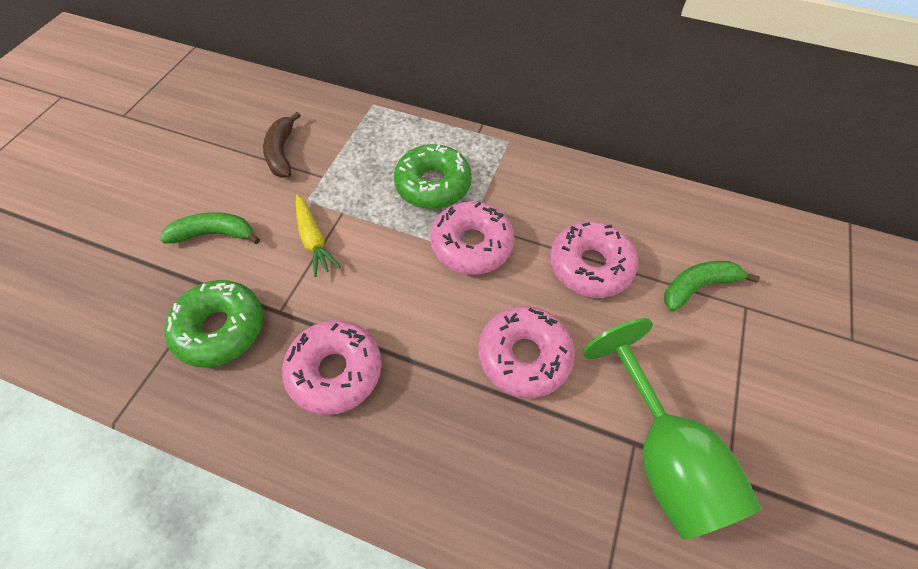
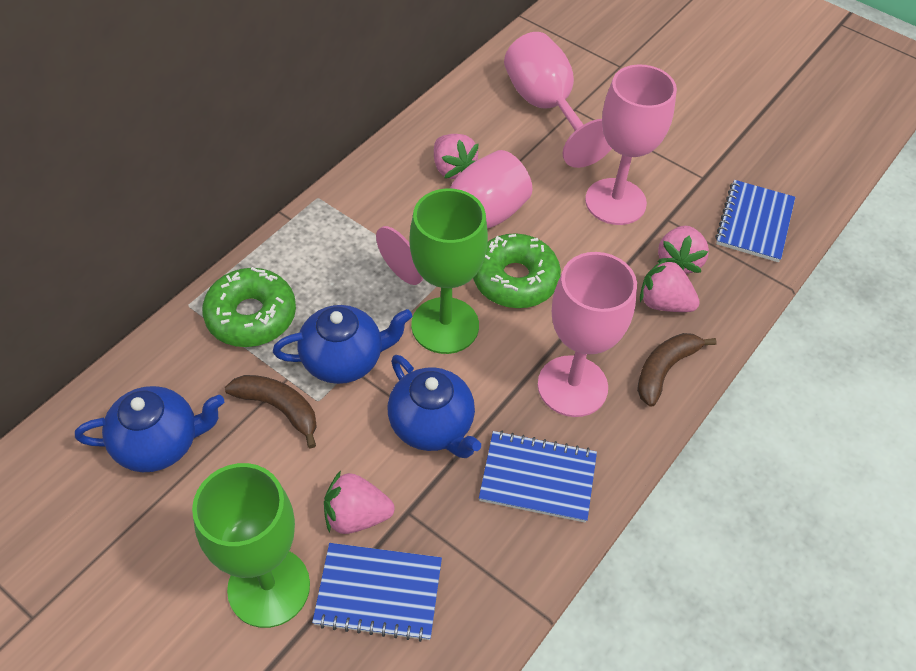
blue notebook: 0 -> 3
blue teapot: 0 -> 3
brown banana: 1 -> 2
green banana: 2 -> 0
green goblet: 1 -> 2
pink donut: 4 -> 0
pink goblet: 0 -> 4
pink strawberry: 0 -> 4
yellow carrot: 1 -> 0

